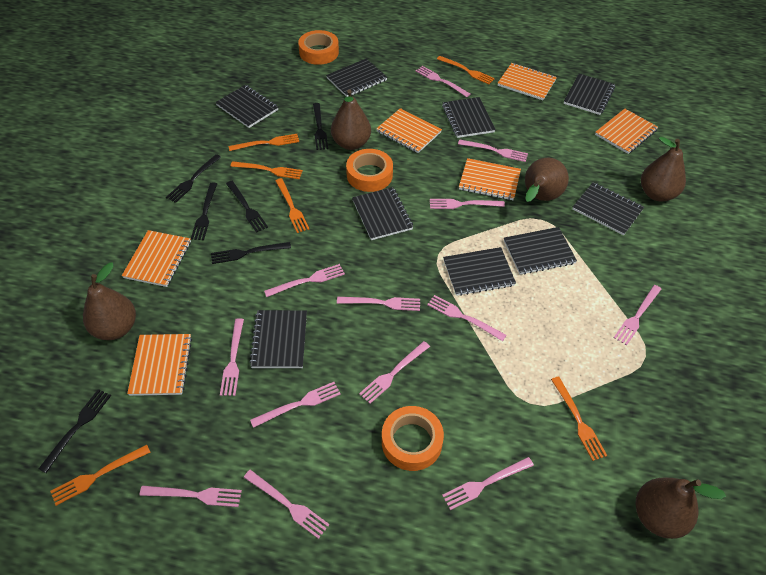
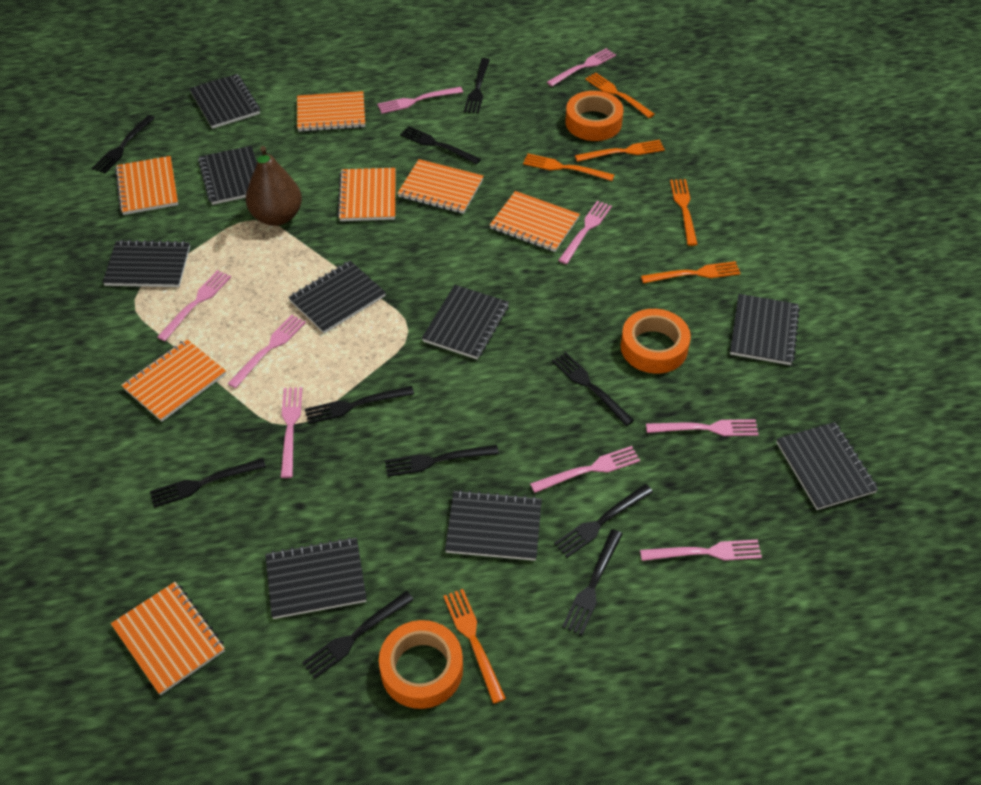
black fork: 6 -> 10
brown pear: 5 -> 1
orange notebook: 6 -> 7
pink fork: 13 -> 9

